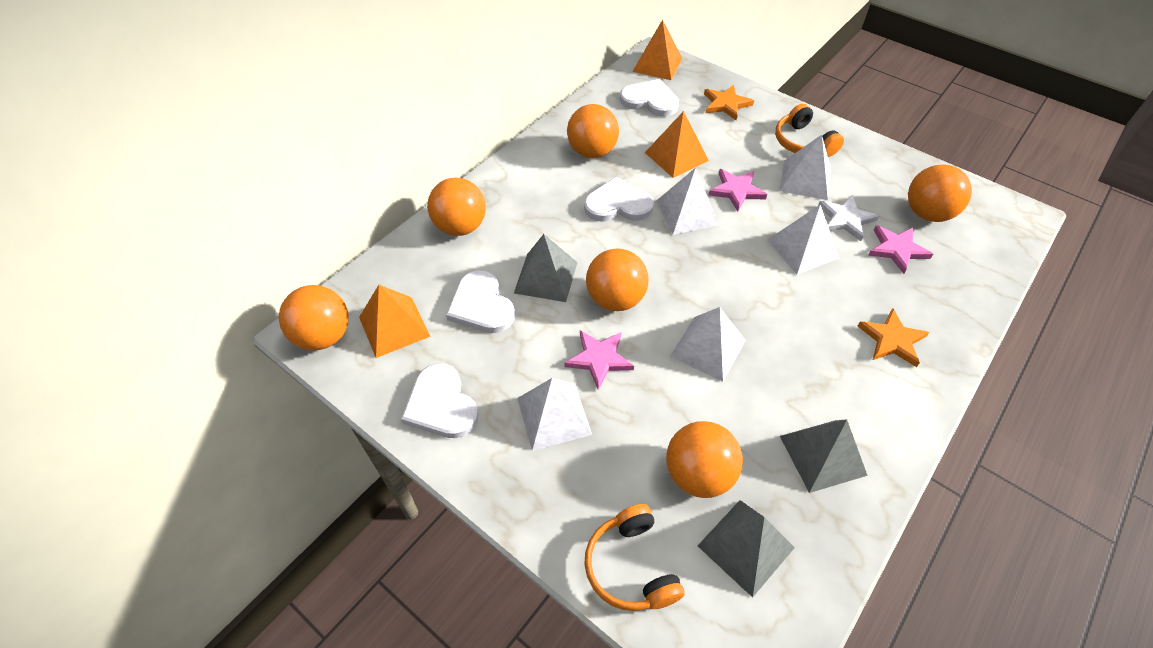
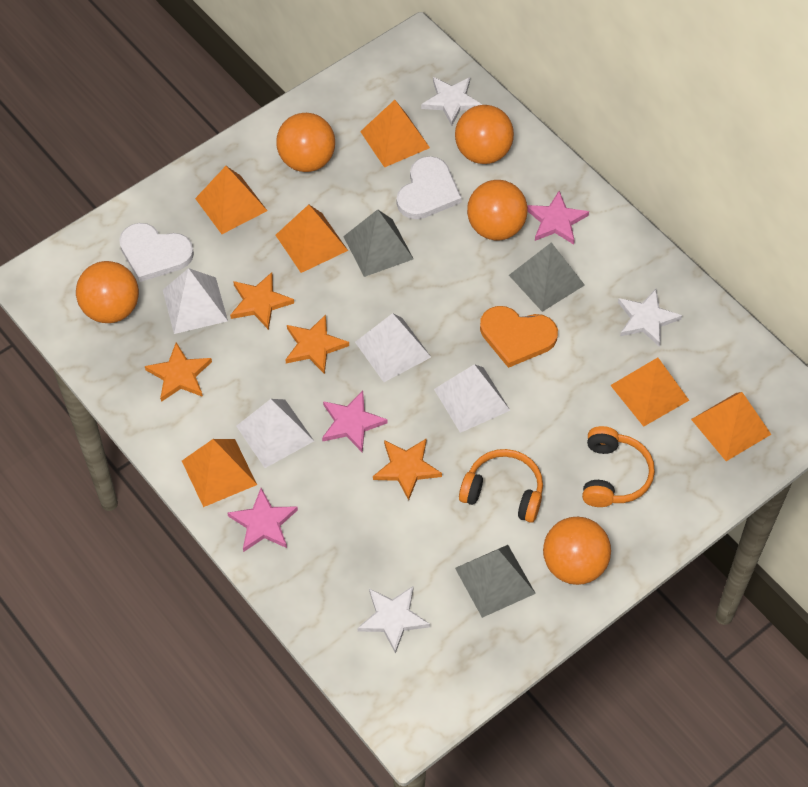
orange ball: 6 -> 5
orange heart: 0 -> 1
orange pyramid: 3 -> 6
orange star: 2 -> 4
white heart: 4 -> 2
white pyramid: 5 -> 4
white star: 1 -> 3

